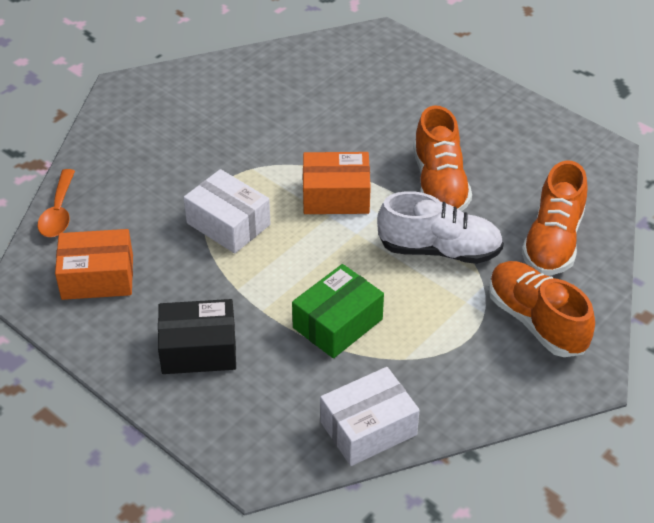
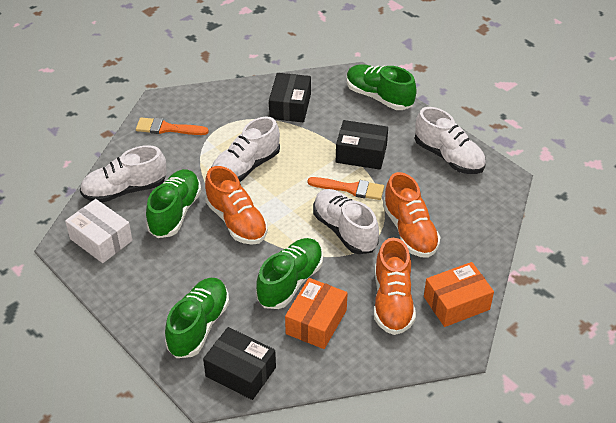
black box: 1 -> 3
green box: 1 -> 0
green shoe: 0 -> 4
orange brush: 0 -> 2
orange spoon: 1 -> 0
white box: 2 -> 1
white shoe: 1 -> 4

